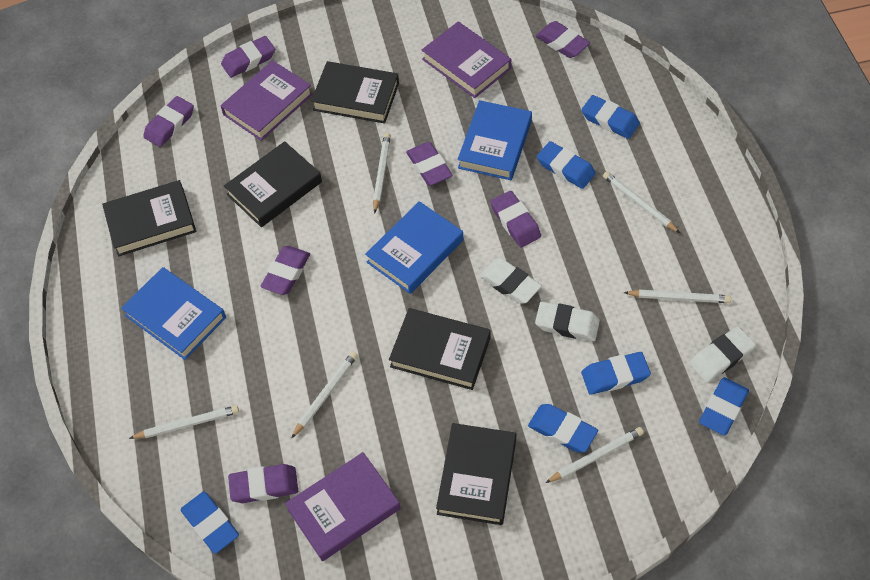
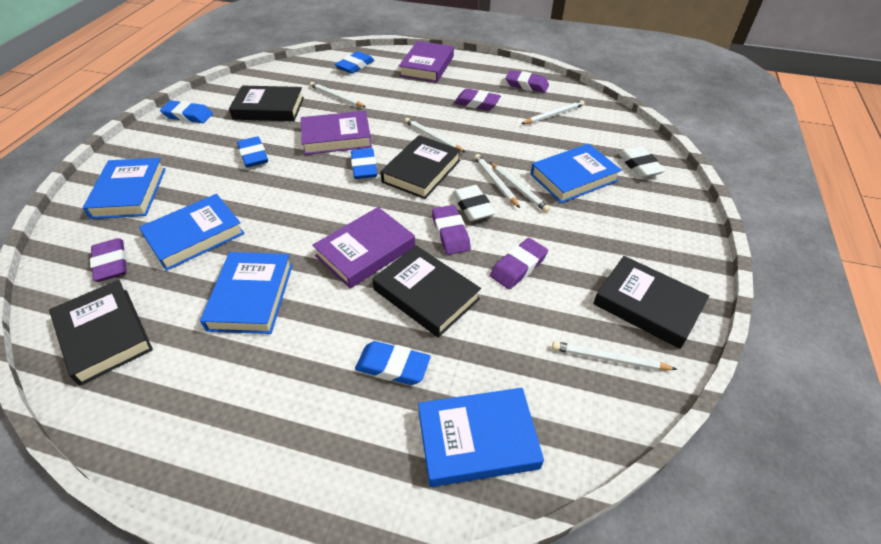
blue book: 3 -> 5
blue eraser: 6 -> 5
purple eraser: 7 -> 5
white eraser: 3 -> 2

